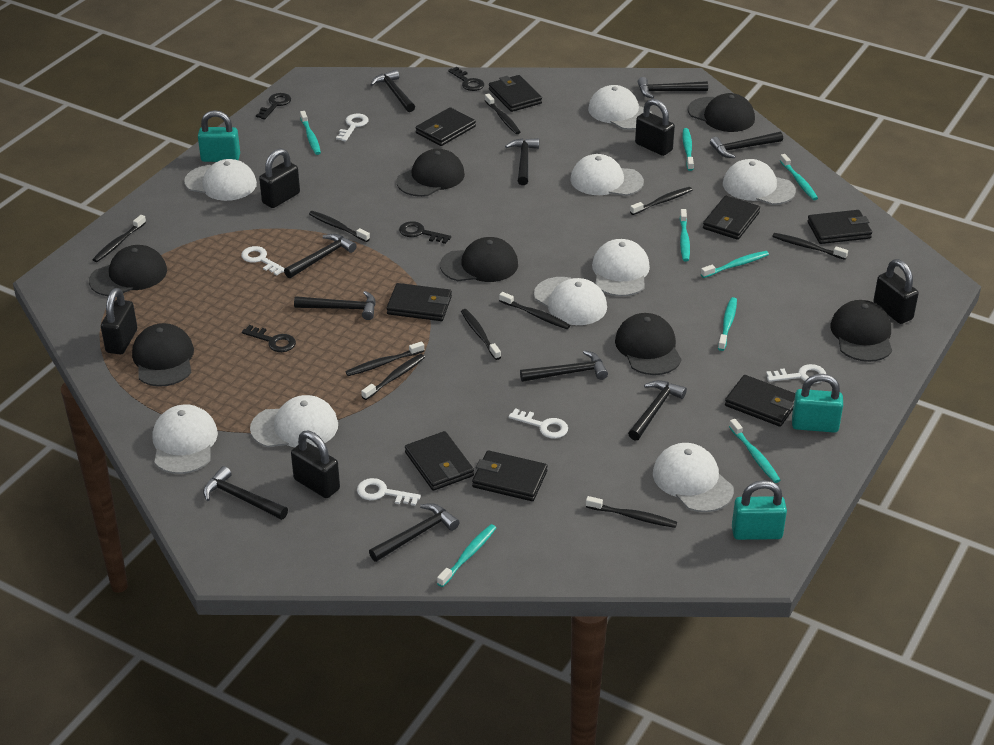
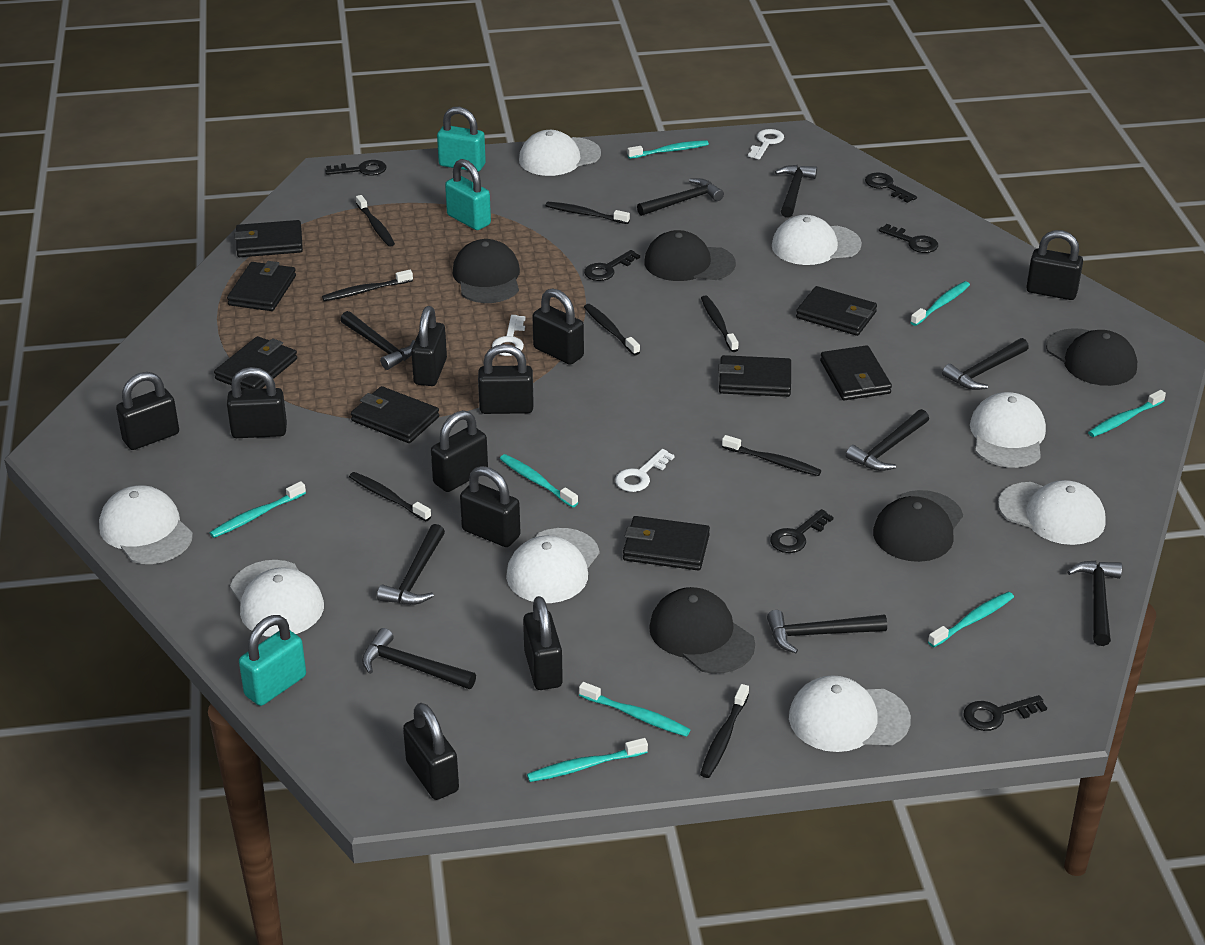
black cap: 7 -> 5
black hammer: 10 -> 9
black key: 4 -> 6
black padlock: 5 -> 10
black toothbrush: 10 -> 8
white cap: 9 -> 8
white key: 5 -> 3

